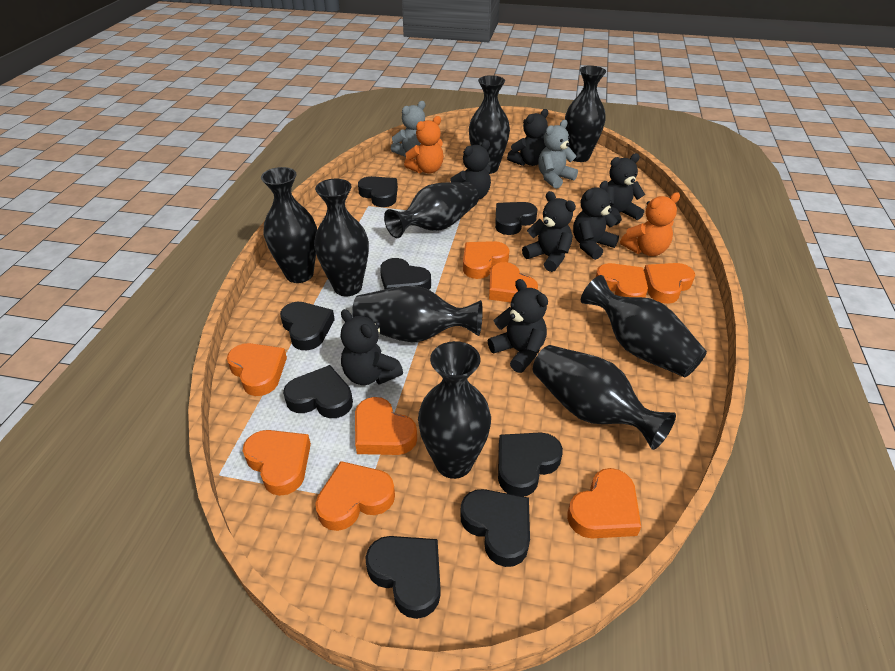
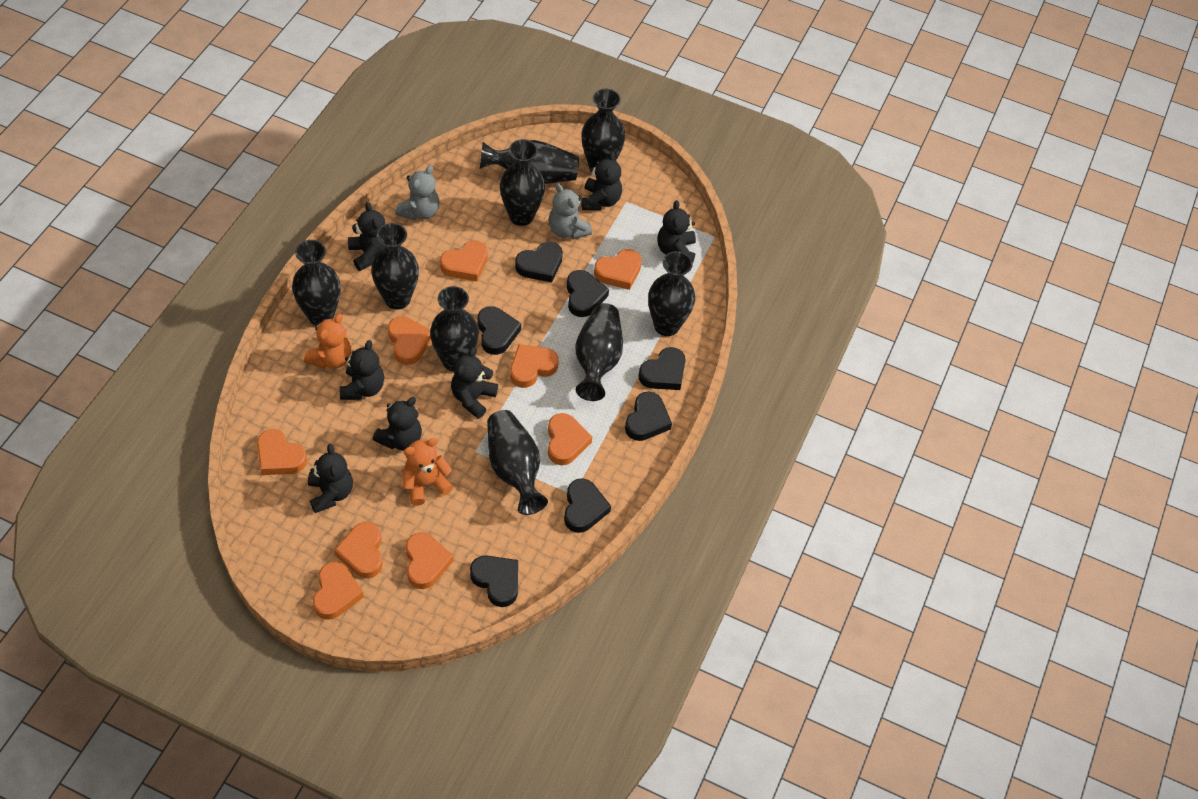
black heart: 8 -> 7

